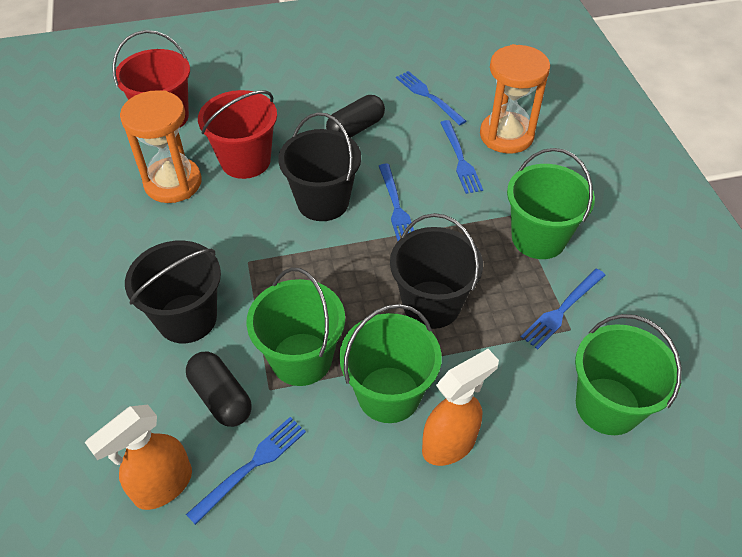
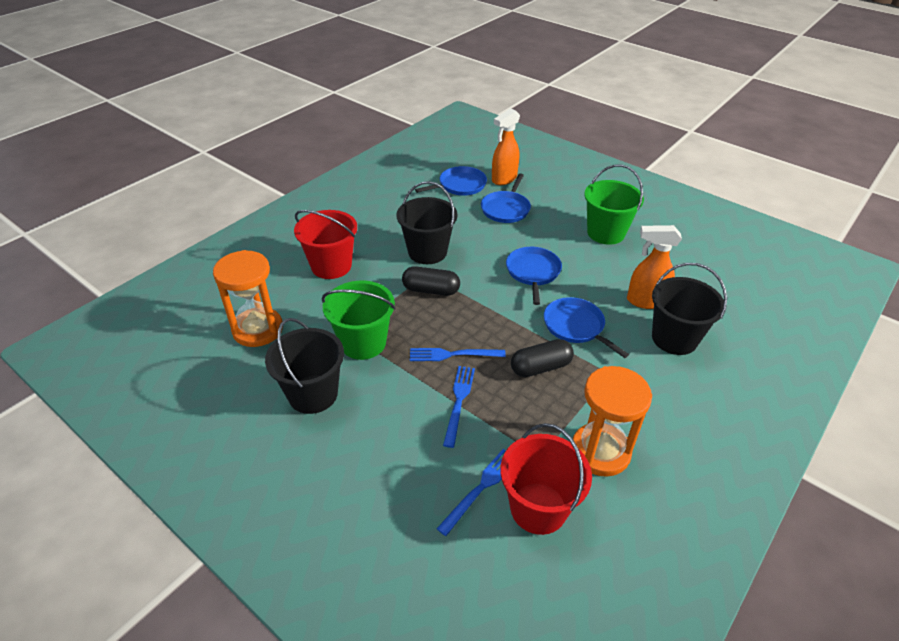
blue fork: 5 -> 3
blue pan: 0 -> 4
green bucket: 4 -> 2

